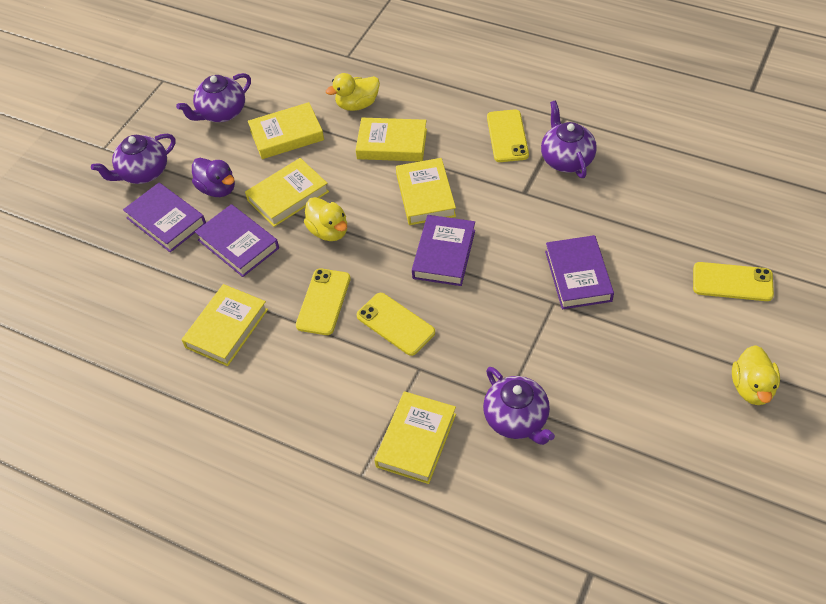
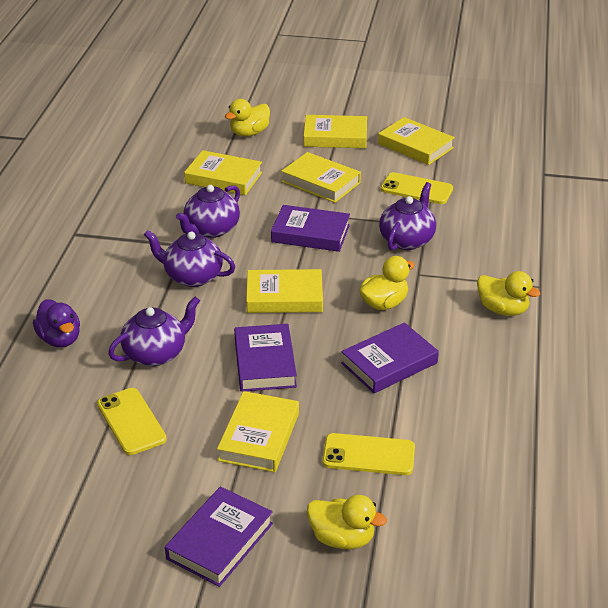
yellow duck: 3 -> 4
yellow phone: 4 -> 3

